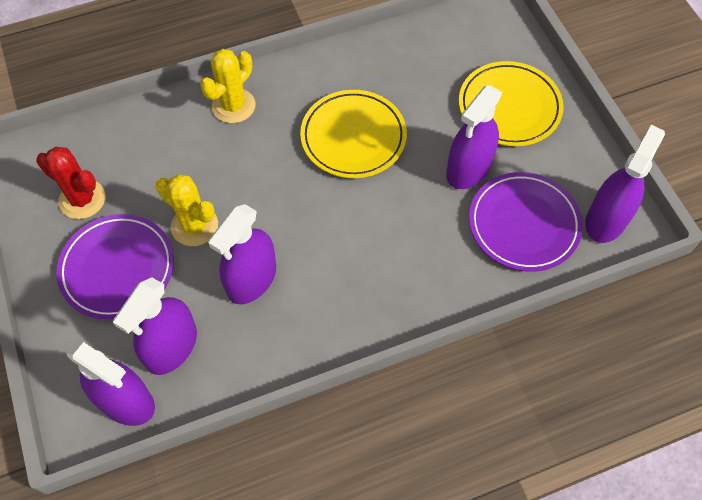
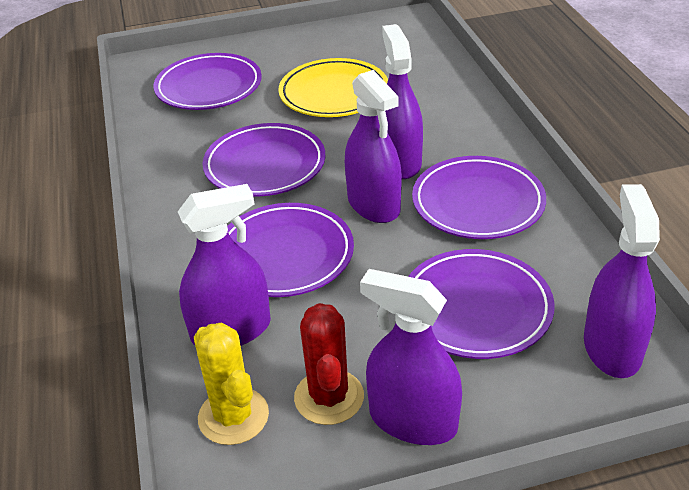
purple plate: 2 -> 5
yellow cactus: 2 -> 1
yellow plate: 2 -> 1

